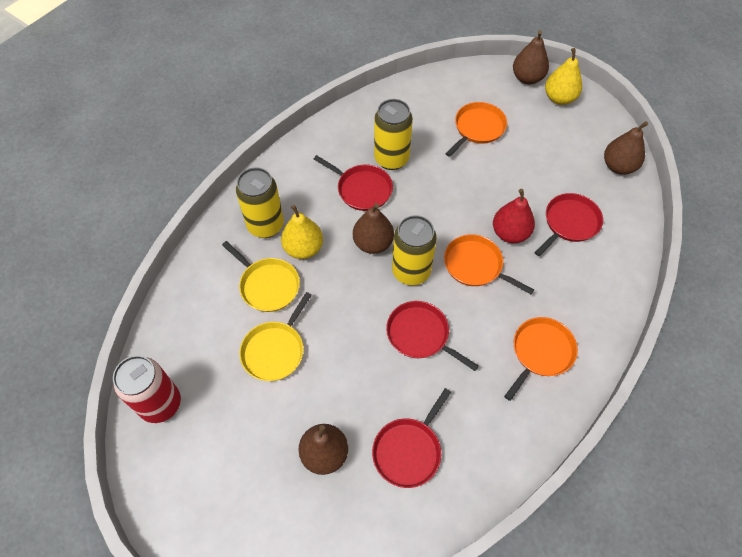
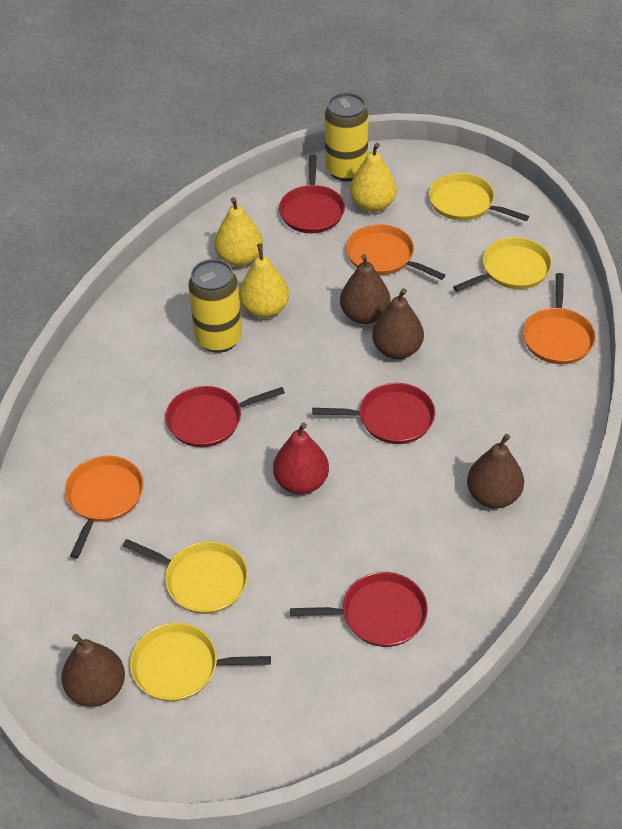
red can: 1 -> 0
yellow can: 3 -> 2
yellow pan: 2 -> 4
yellow pear: 2 -> 3

